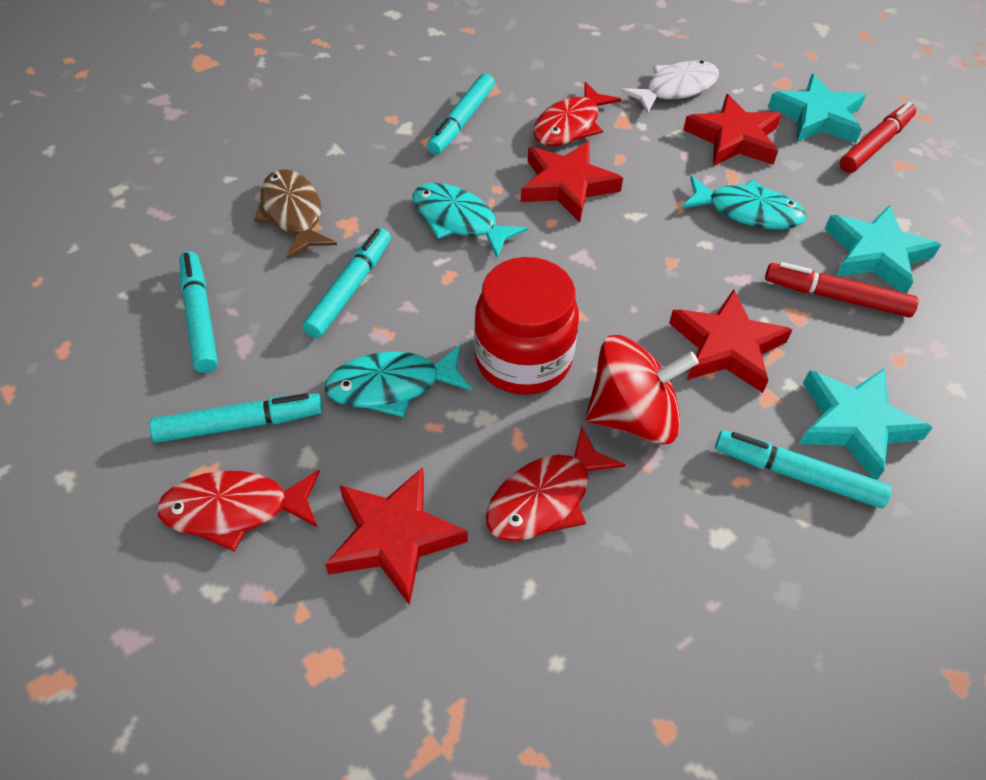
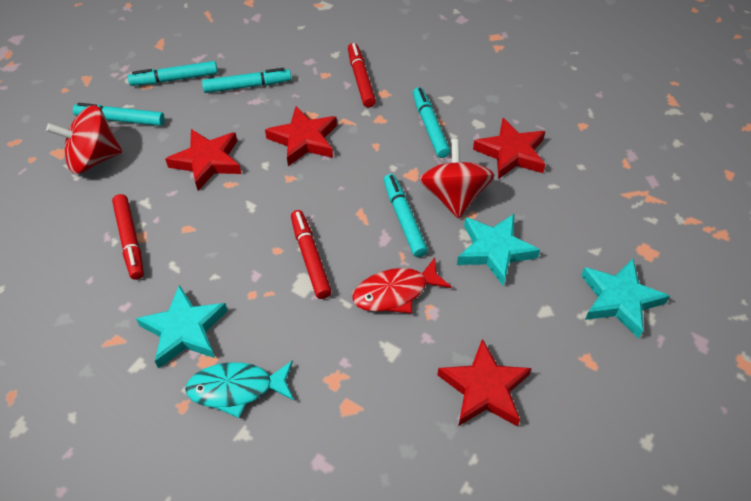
brown fish: 1 -> 0
red fish: 3 -> 1
red jar: 1 -> 0
red marker: 2 -> 3
red spinning top: 1 -> 2
turquoise fish: 3 -> 1
white fish: 1 -> 0

